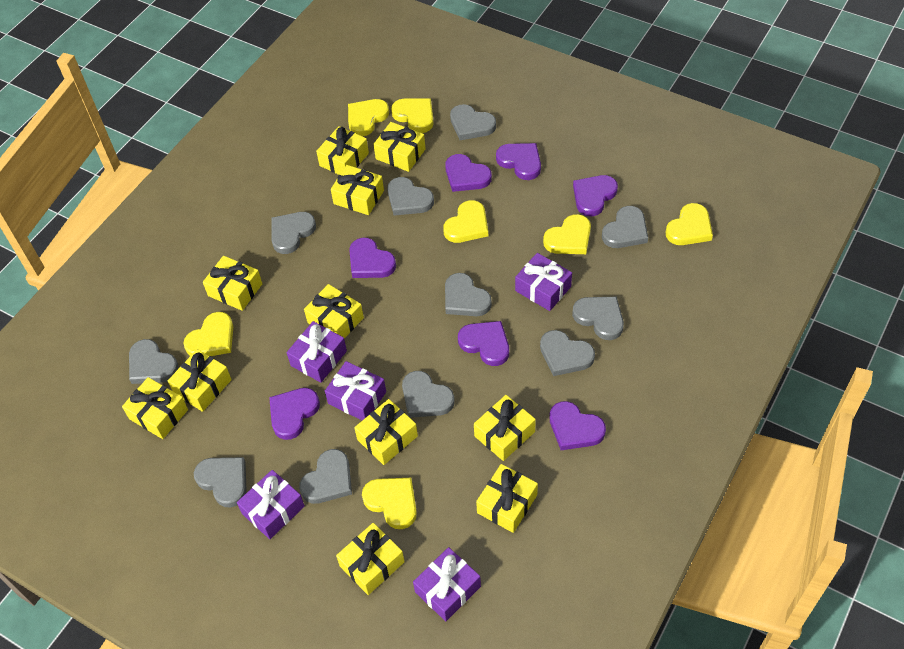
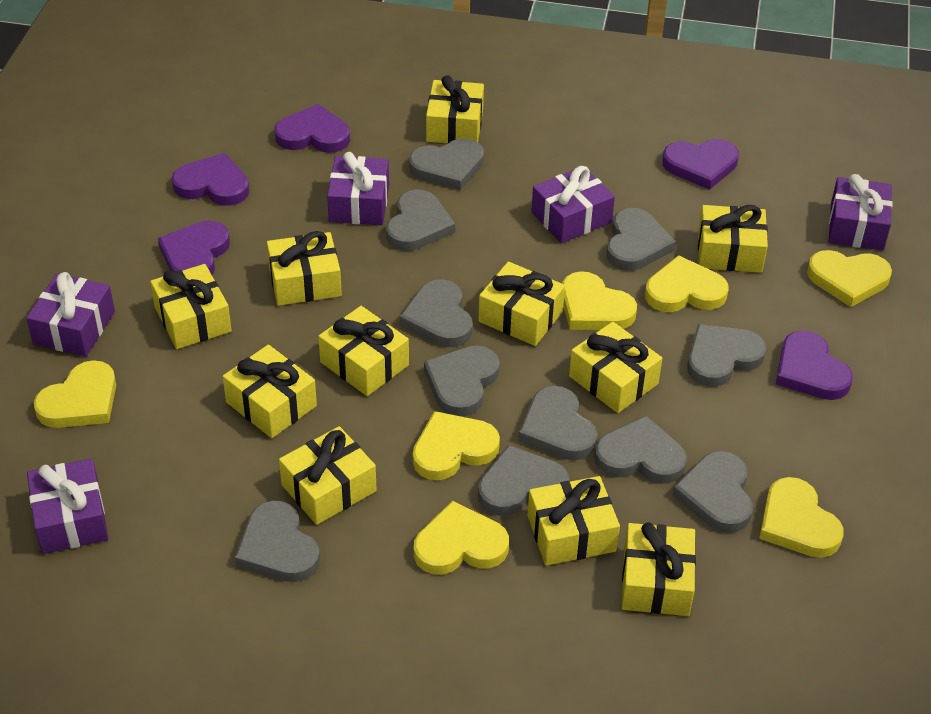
purple heart: 7 -> 5

